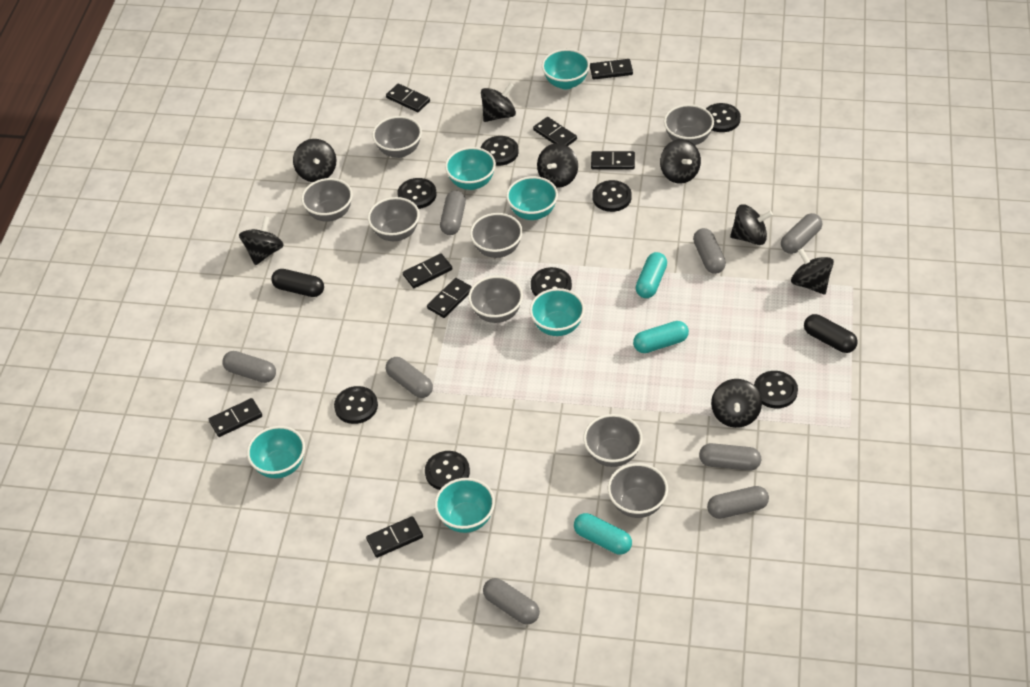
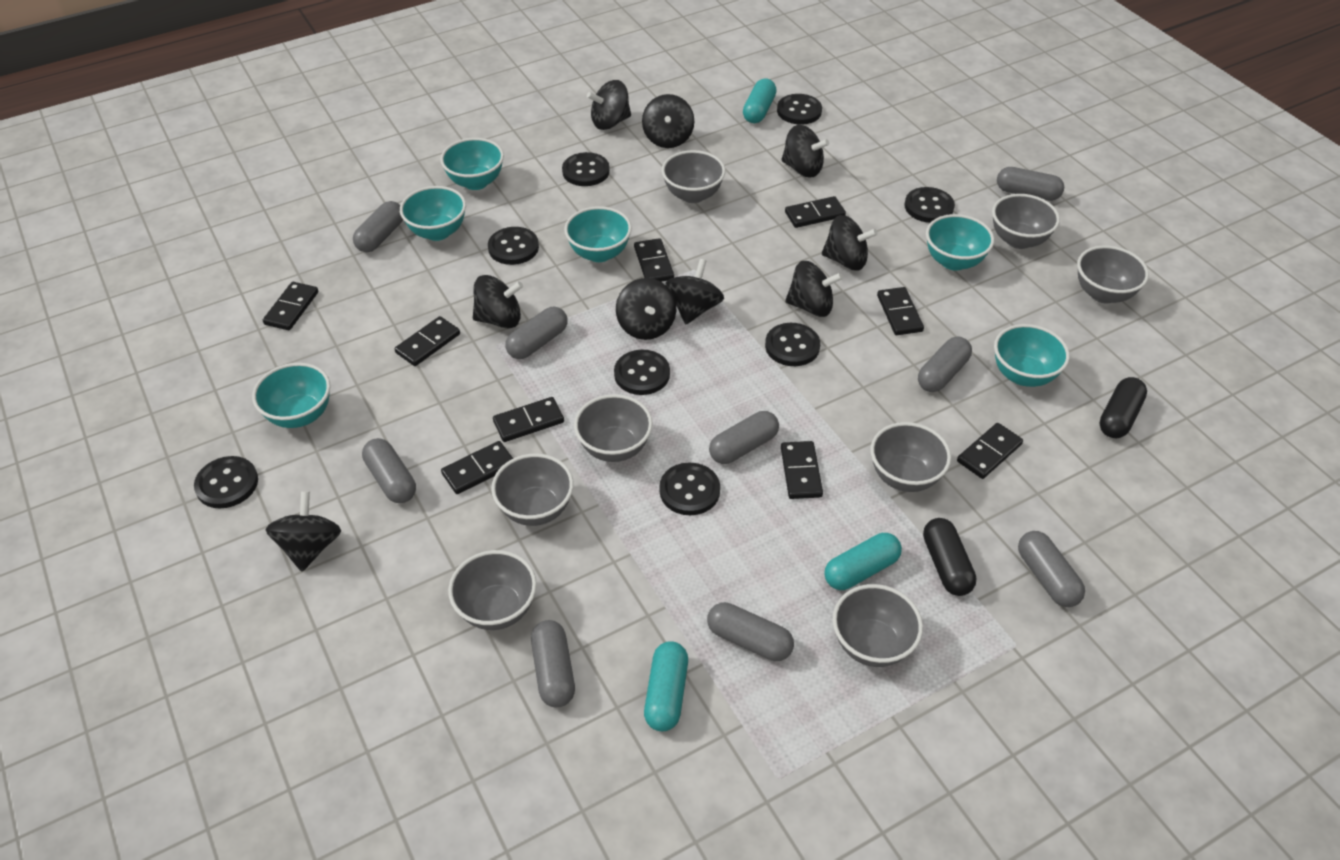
black domino: 8 -> 9
black spinning top: 8 -> 9
grey capsule: 8 -> 9

